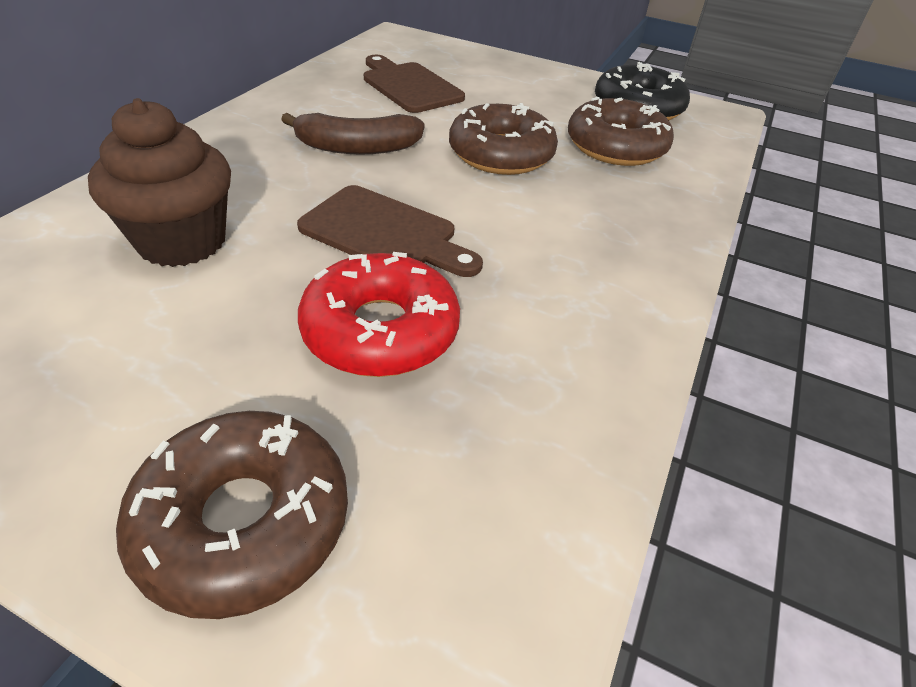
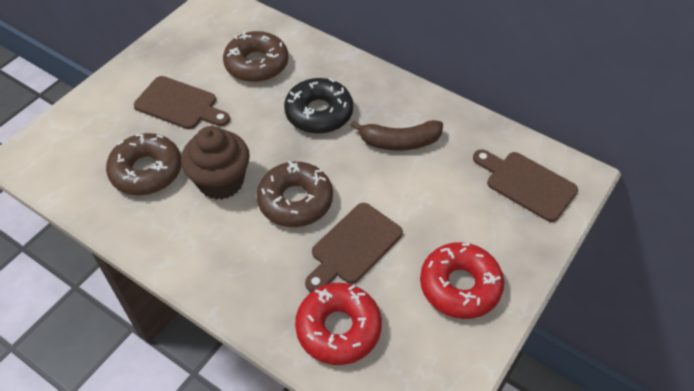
brown cutting board: 2 -> 3
red donut: 1 -> 2

